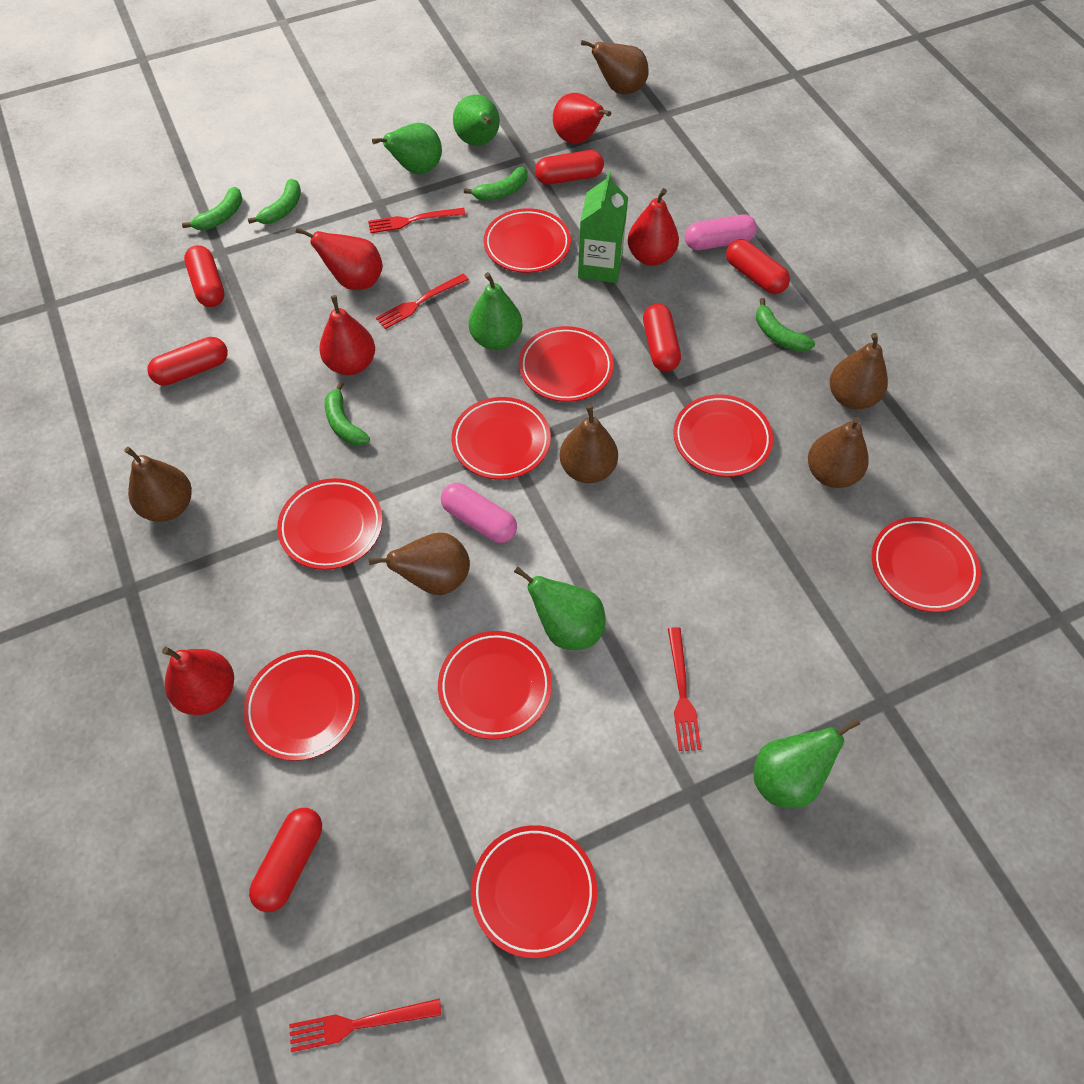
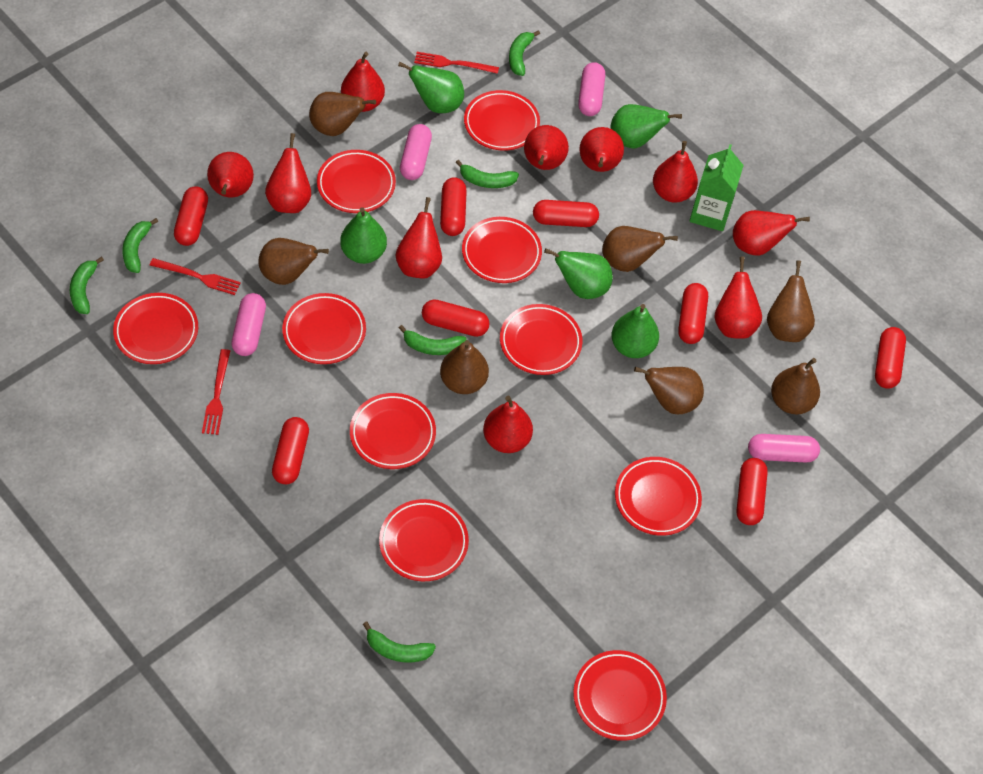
brown pear: 6 -> 7
green banana: 5 -> 6
pink capsule: 2 -> 4
red capsule: 6 -> 8
red fork: 4 -> 3
red pear: 5 -> 10
red plate: 9 -> 10

